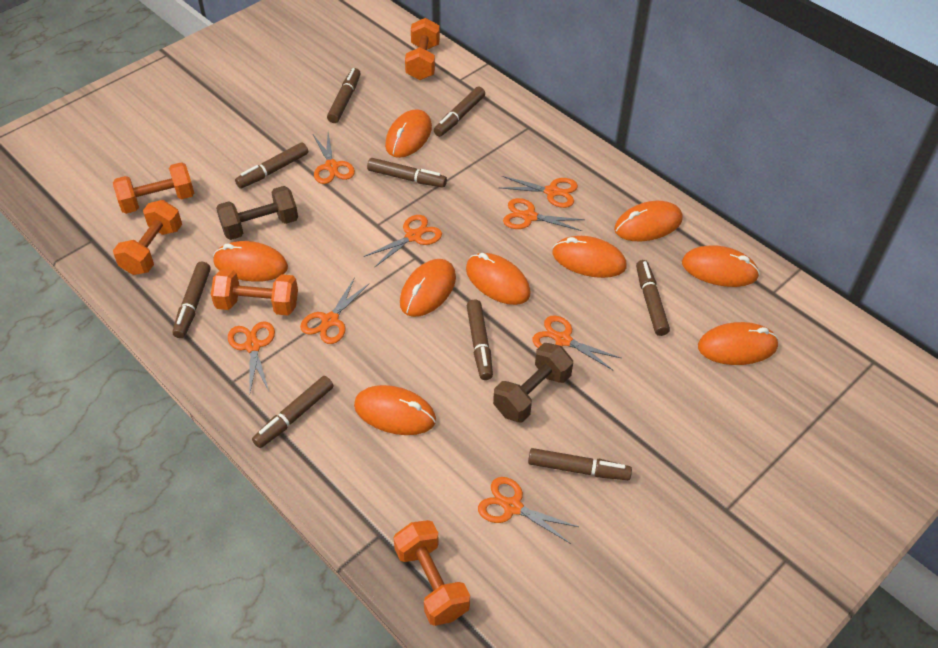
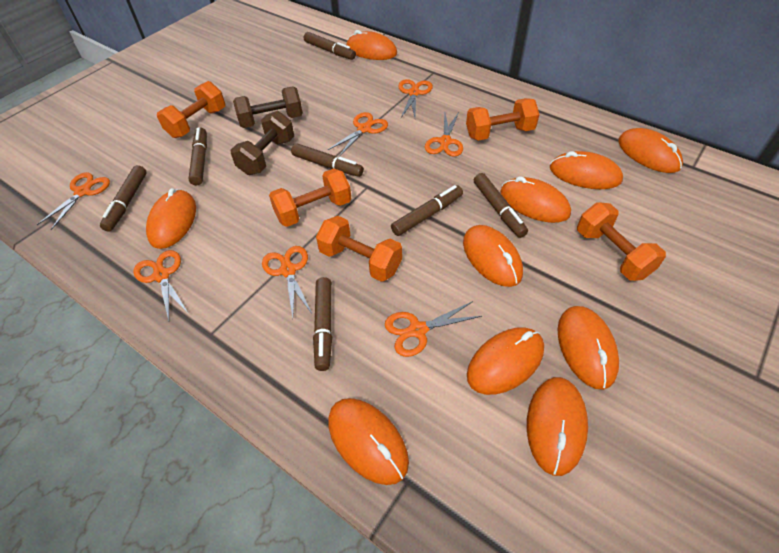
brown marker: 9 -> 7
orange mouse: 9 -> 10
orange scissors: 8 -> 7

